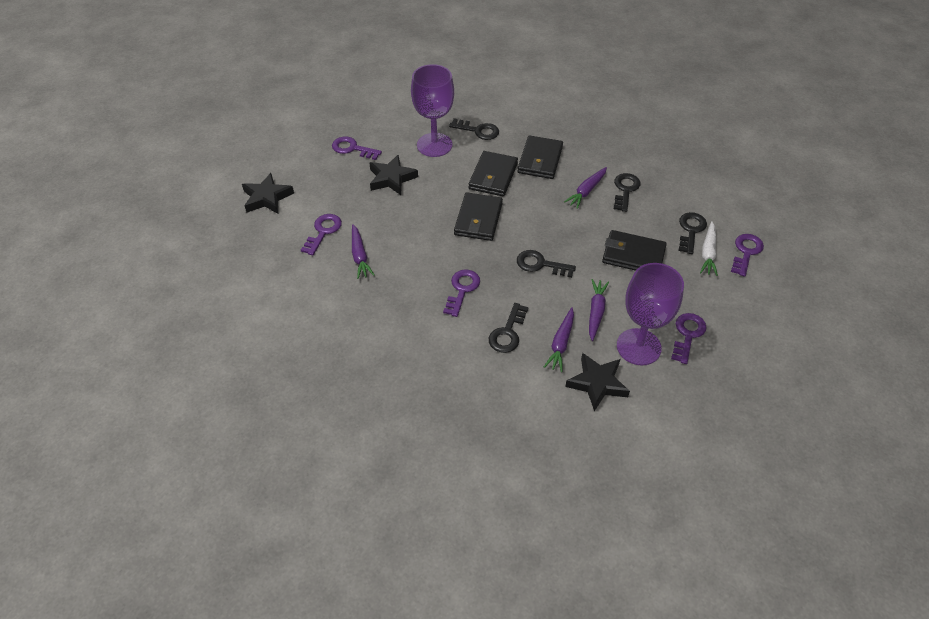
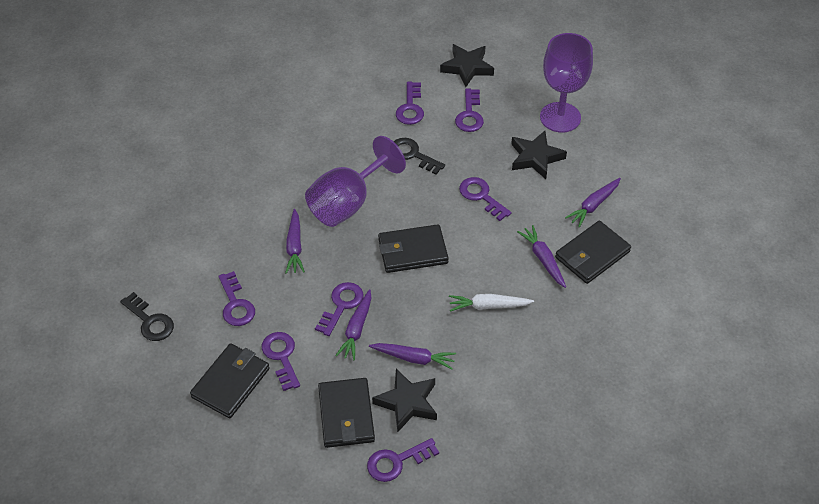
black key: 5 -> 2
purple carrot: 4 -> 5
purple key: 5 -> 7

